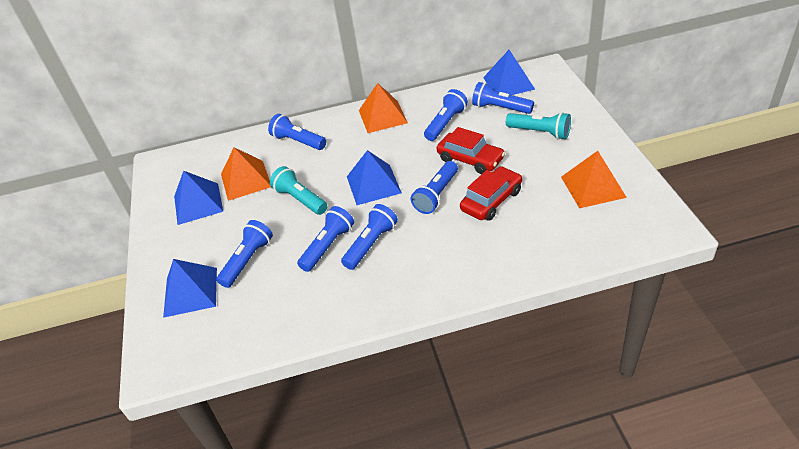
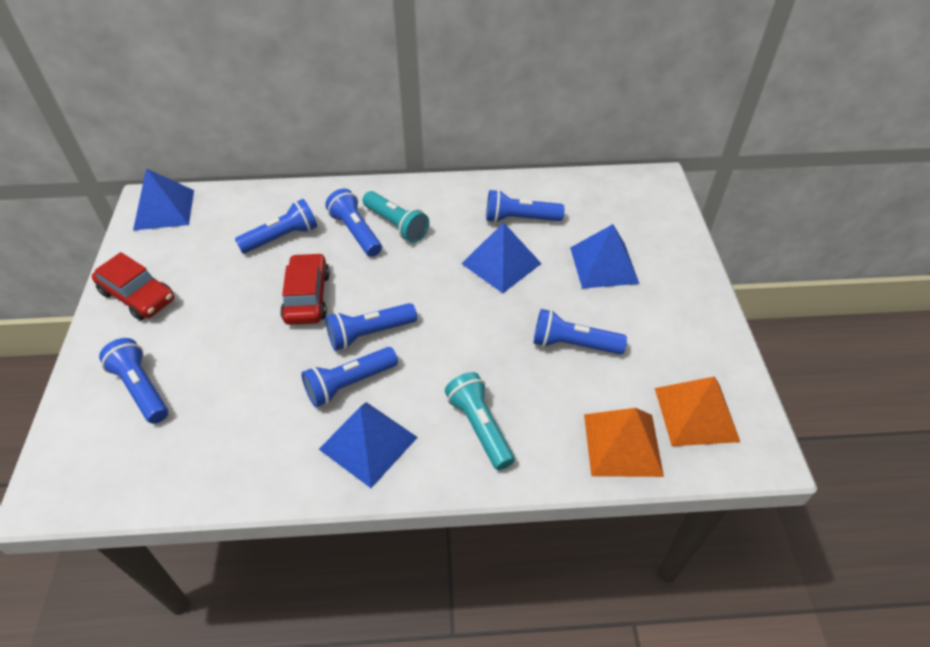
orange pyramid: 3 -> 2

